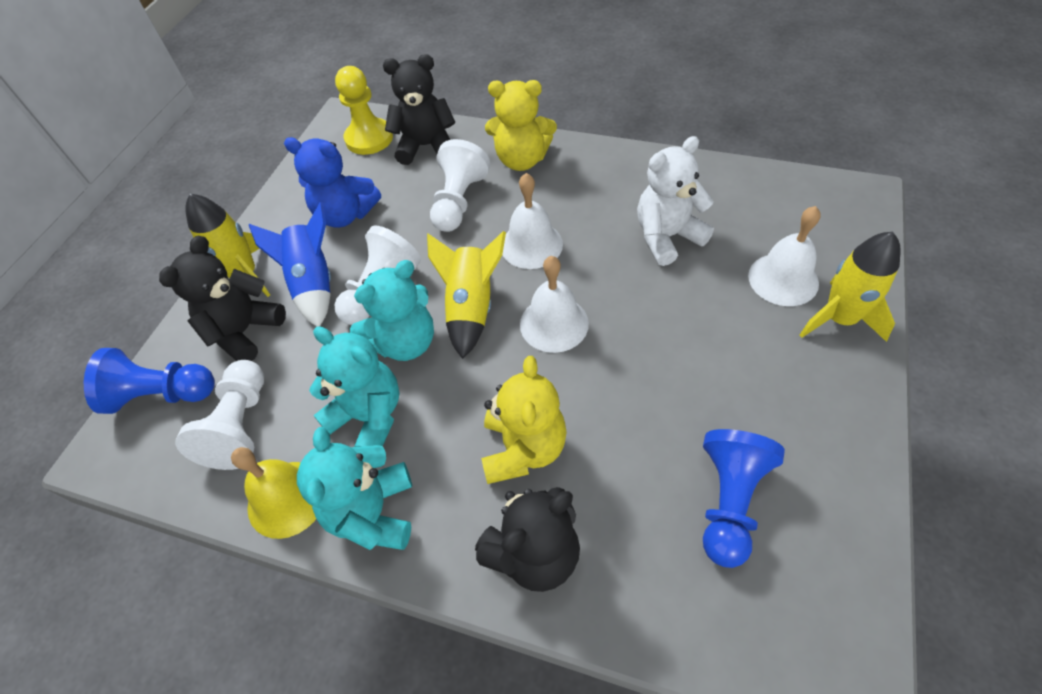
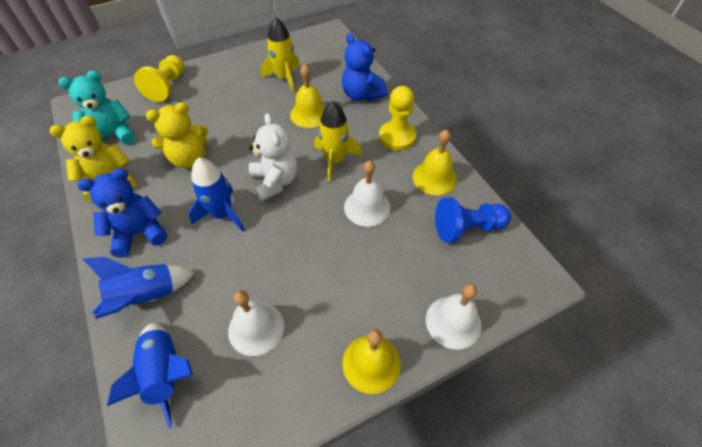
black teddy bear: 3 -> 0
blue pawn: 2 -> 1
blue rocket: 1 -> 3
blue teddy bear: 1 -> 2
turquoise teddy bear: 3 -> 1
white pawn: 3 -> 0
yellow bell: 1 -> 3
yellow pawn: 1 -> 2
yellow rocket: 3 -> 2

